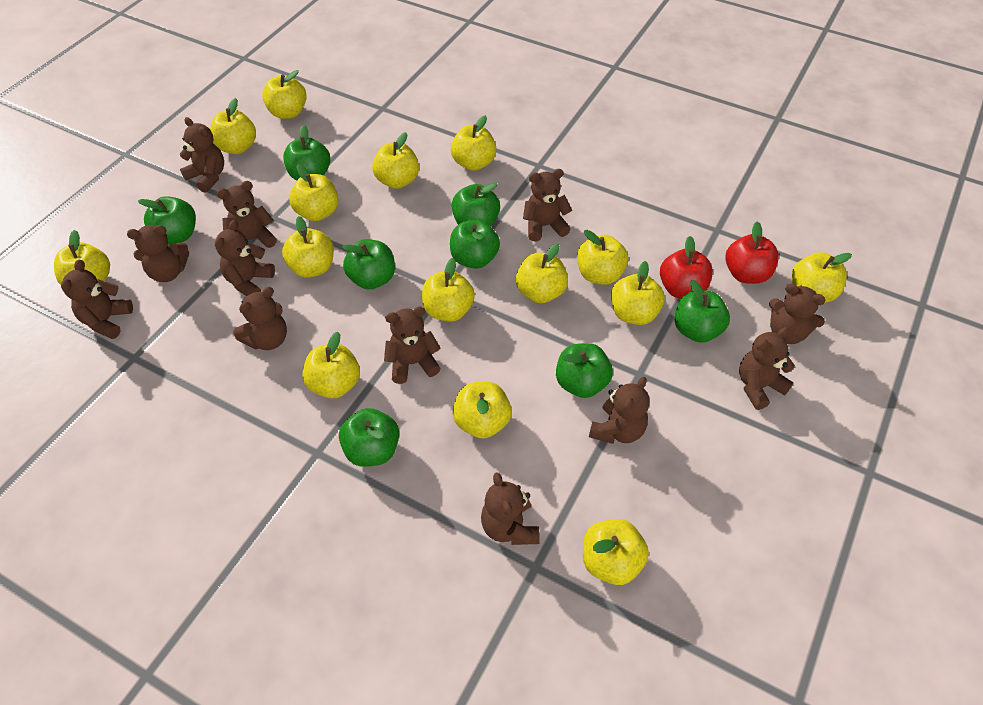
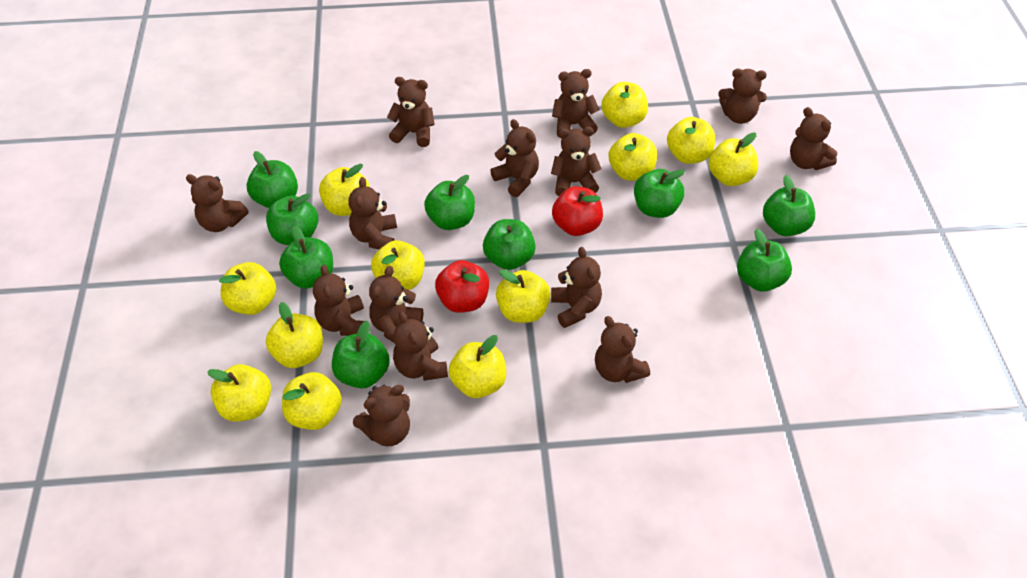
brown teddy bear: 12 -> 14
green apple: 8 -> 9
yellow apple: 15 -> 12

